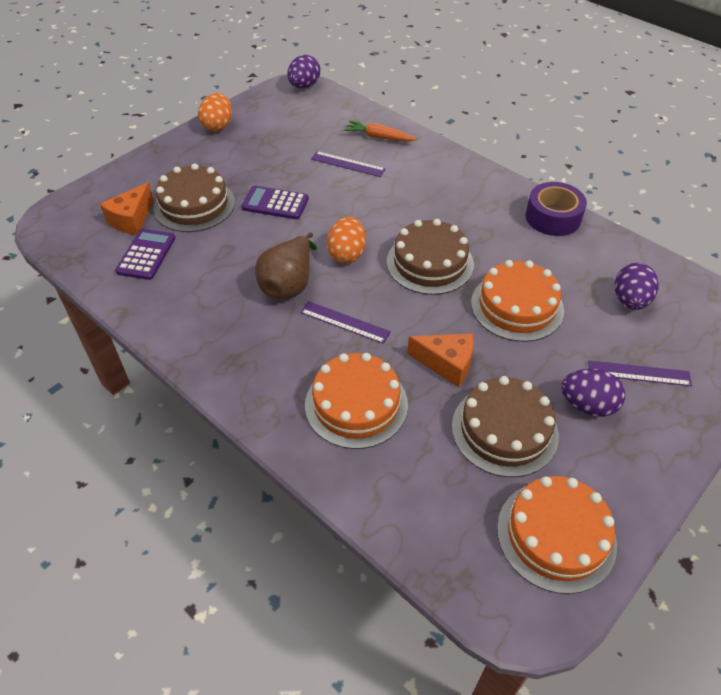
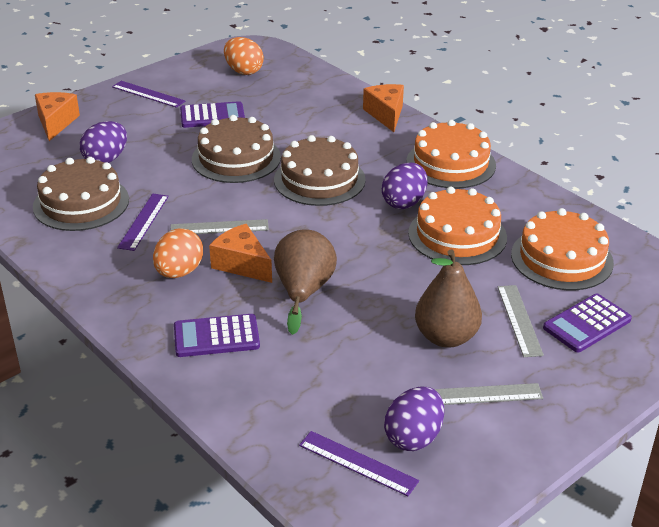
brown pear: 1 -> 2
grey ruler: 0 -> 3
orange carrot: 1 -> 0
orange cheese: 2 -> 3
purple calculator: 2 -> 3
purple tape: 1 -> 0

